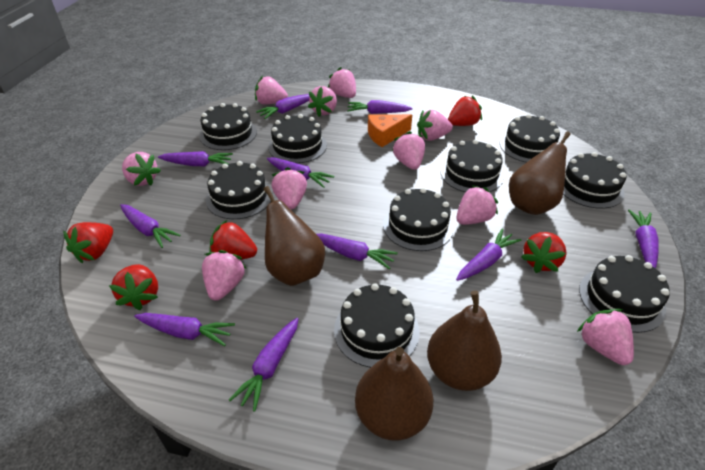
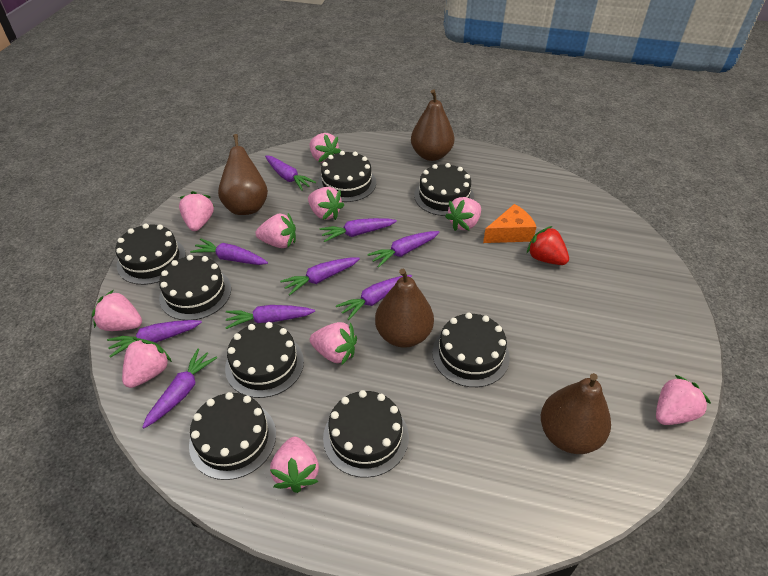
black cake: 9 -> 8
purple carrot: 10 -> 9
red strawberry: 5 -> 1

